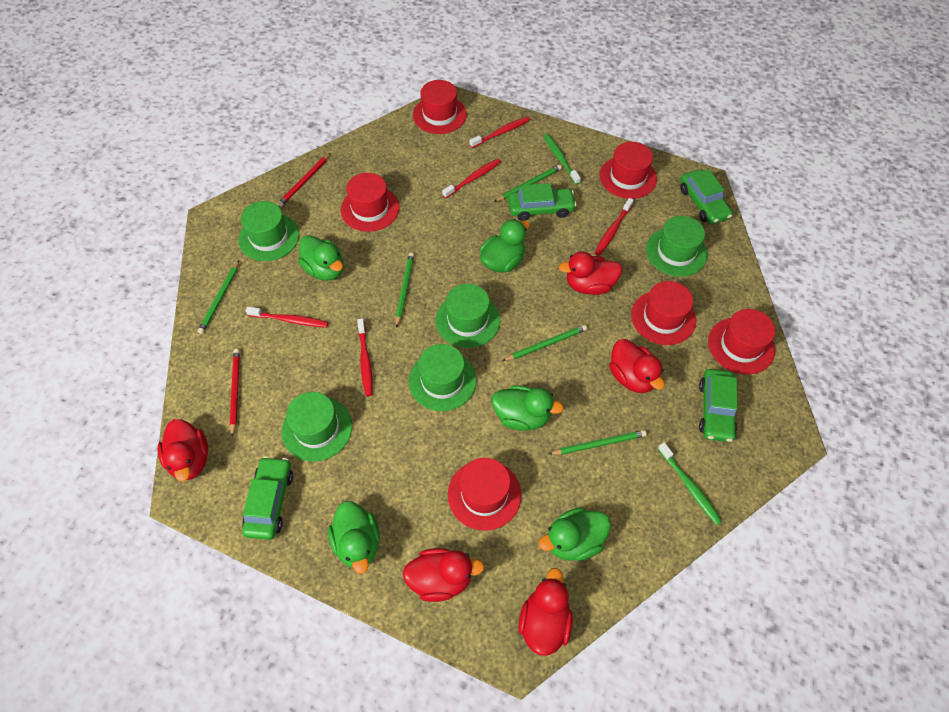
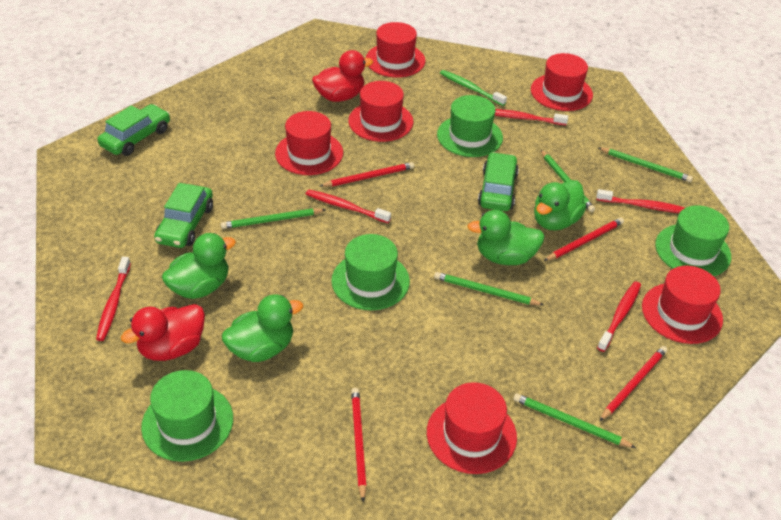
green car: 4 -> 3
green duck: 5 -> 4
green hat: 5 -> 4
green toothbrush: 2 -> 1
red duck: 5 -> 2
red pencil: 2 -> 4

